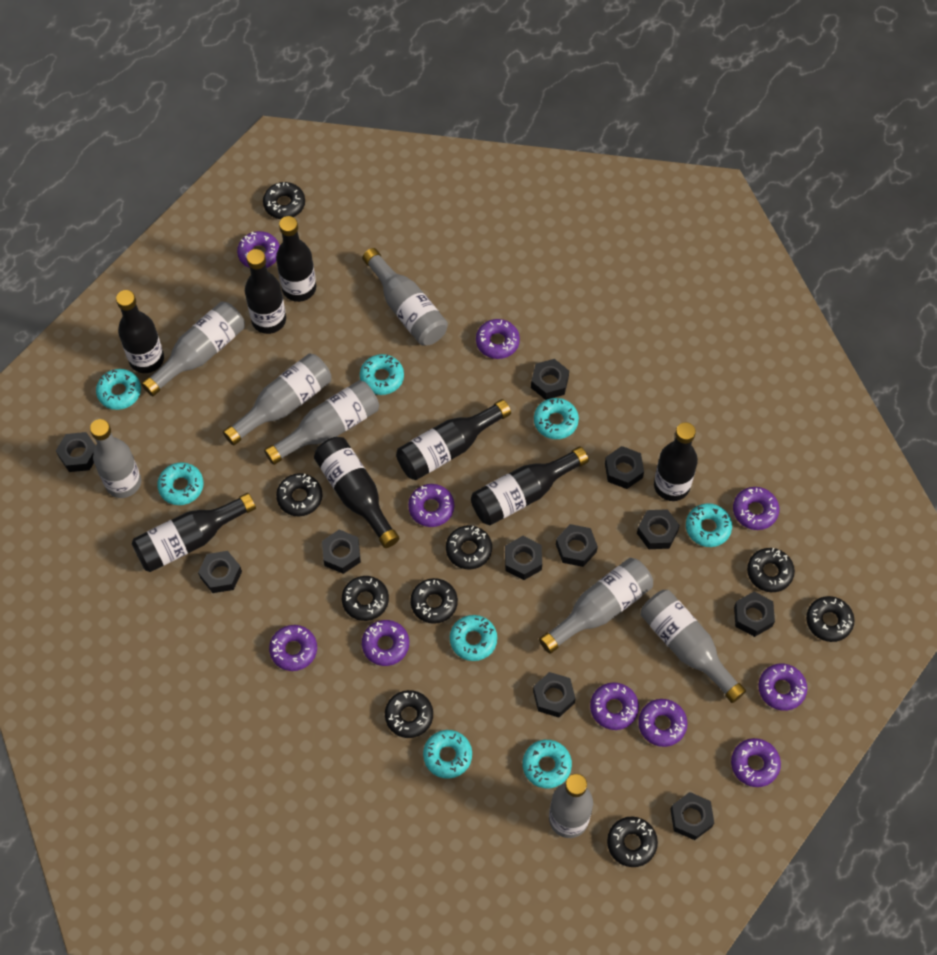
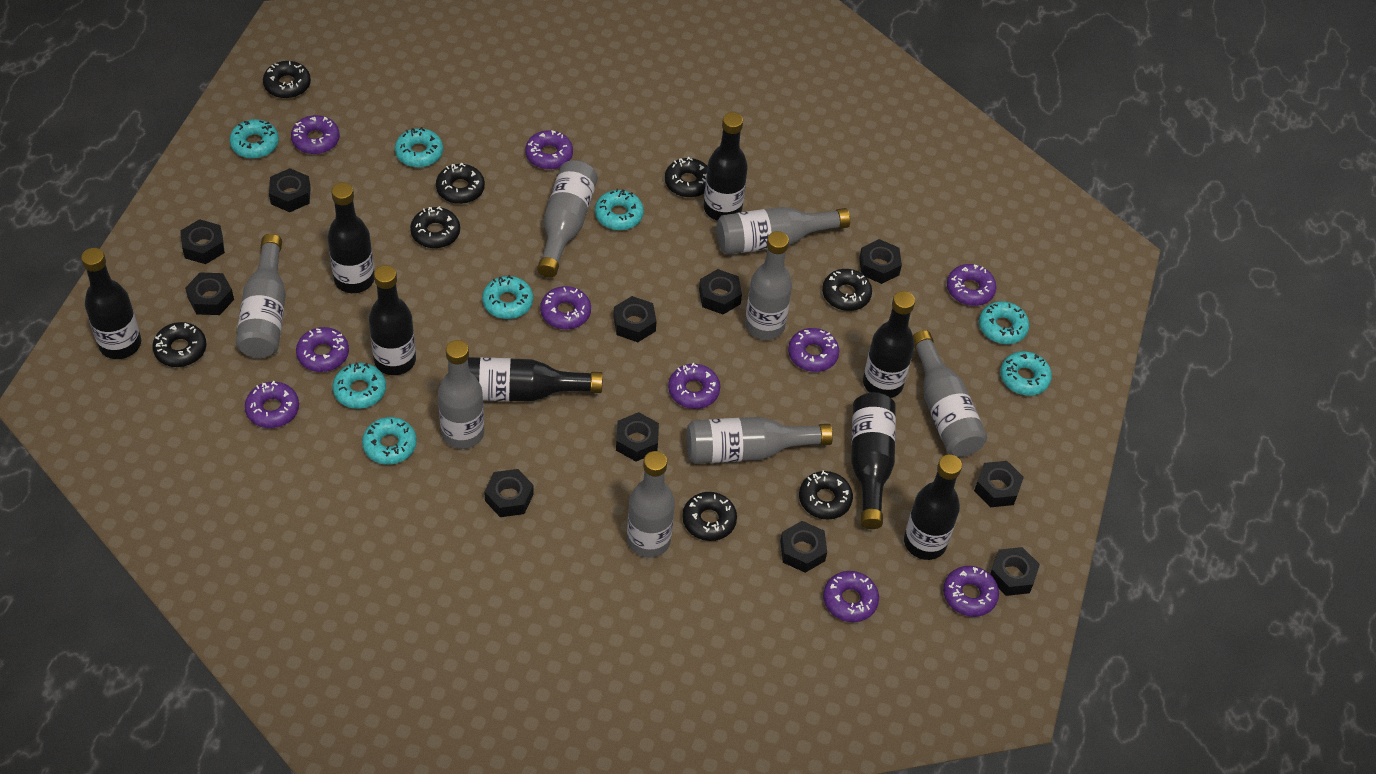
black donut: 9 -> 8

